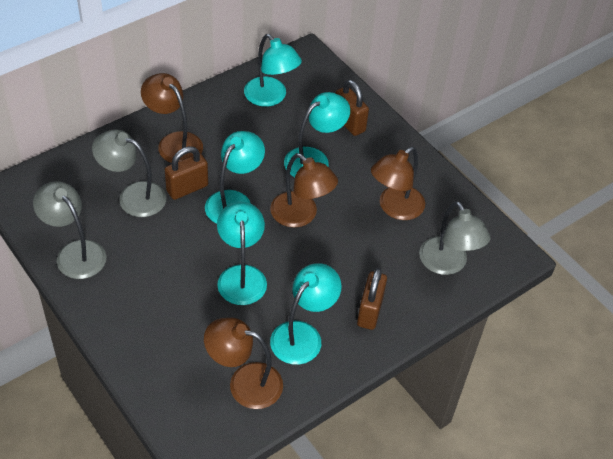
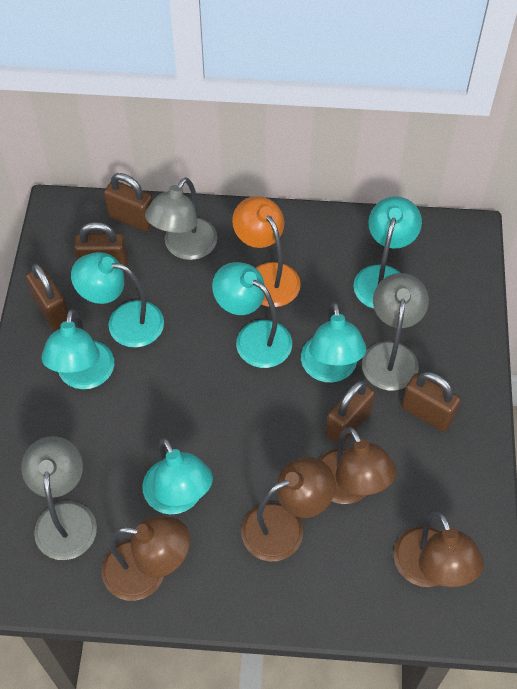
brown padlock: 3 -> 5
orange lamp: 0 -> 1
turquoise lamp: 5 -> 6

